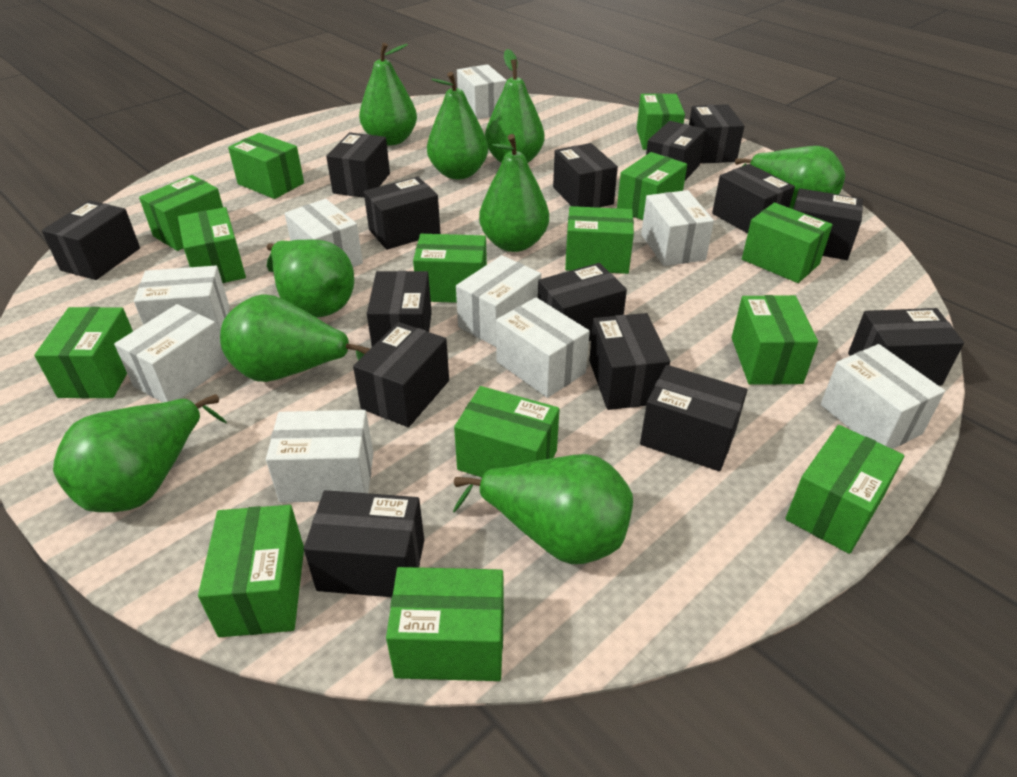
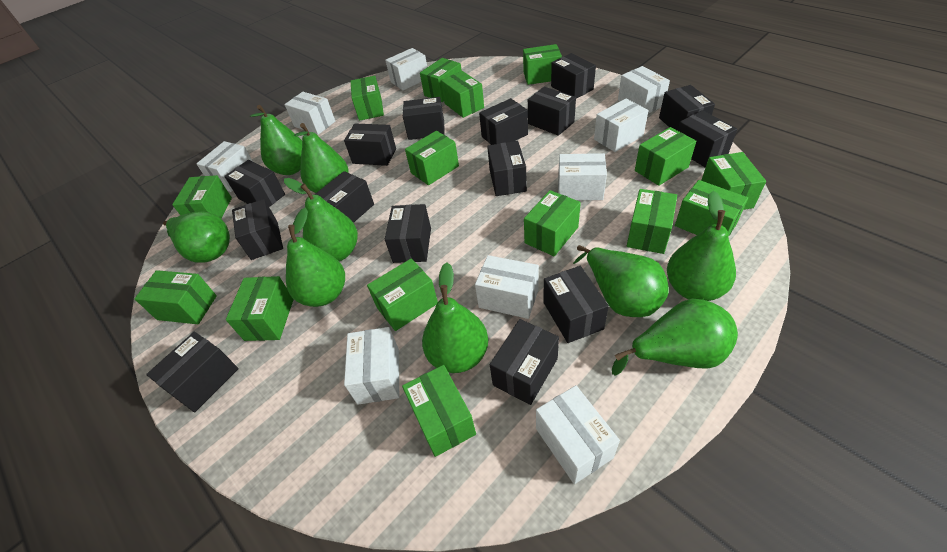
green box: 14 -> 15

